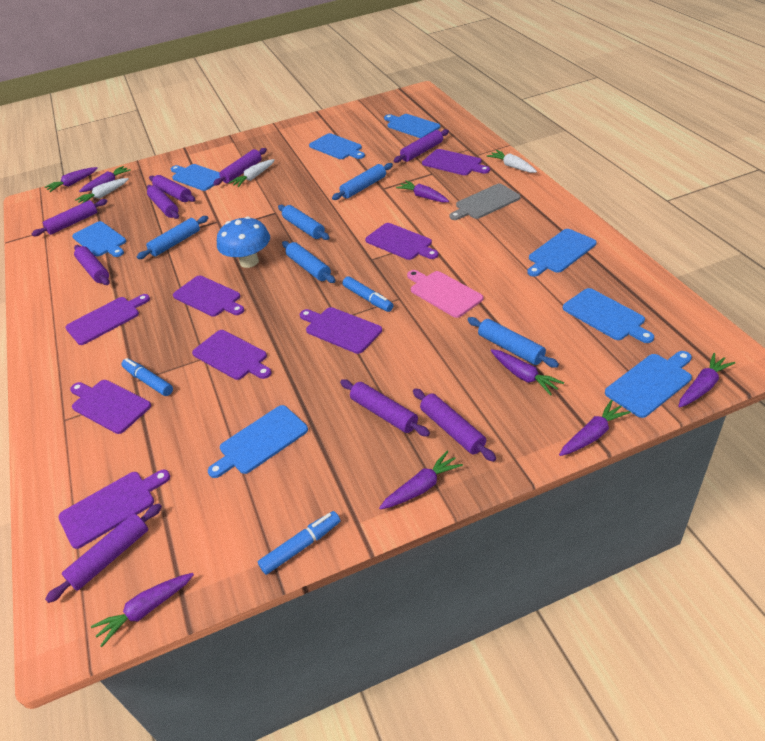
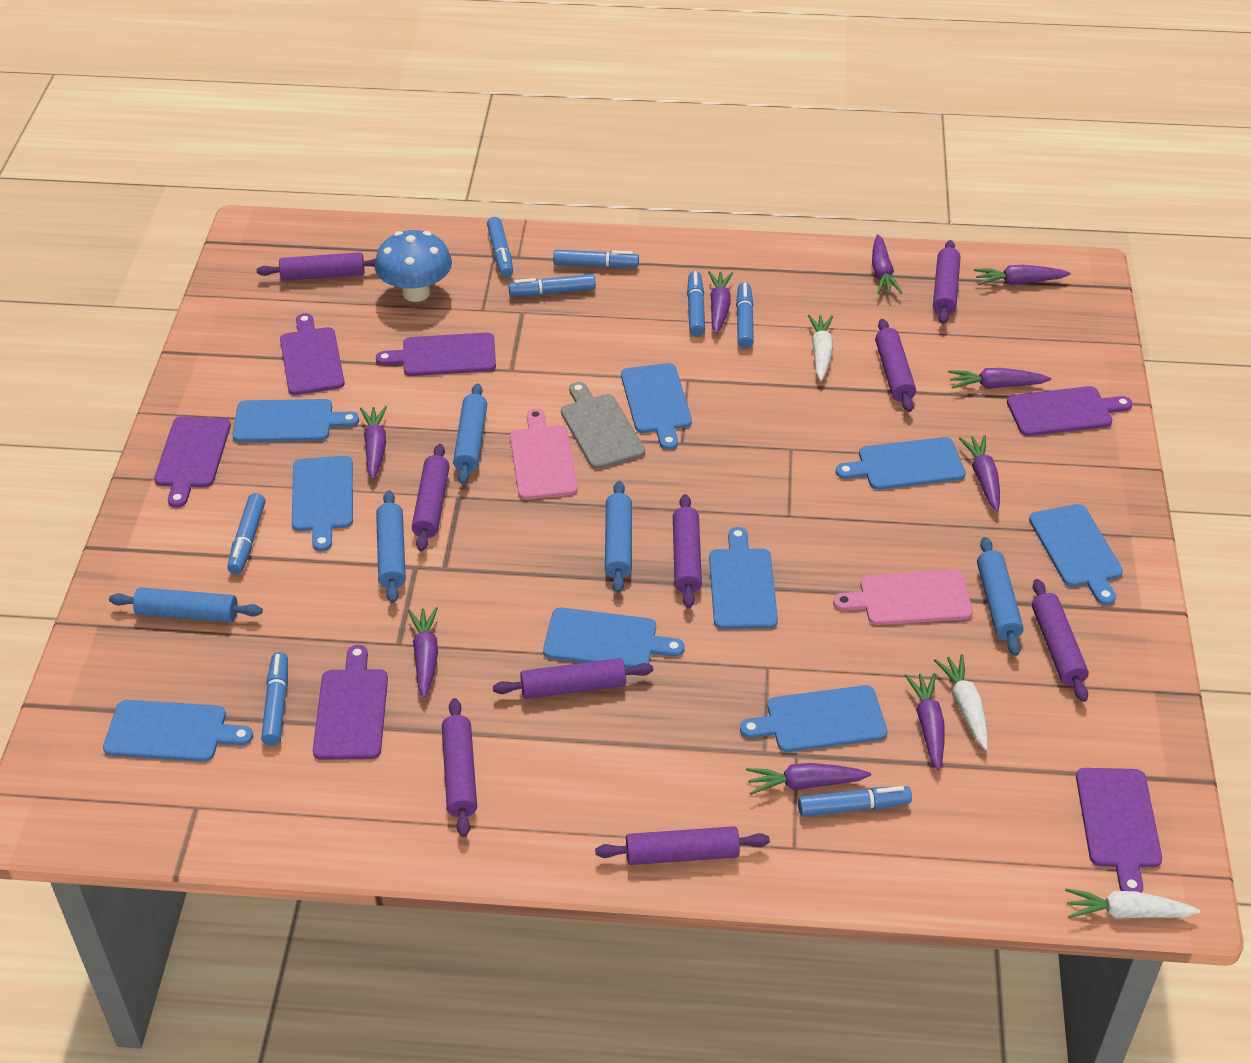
blue cutting board: 8 -> 9
blue marker: 3 -> 8
pink cutting board: 1 -> 2
purple carrot: 8 -> 9
purple cutting board: 8 -> 6

